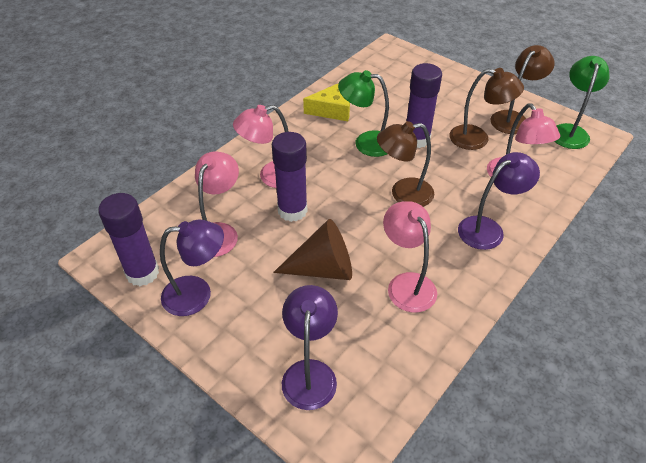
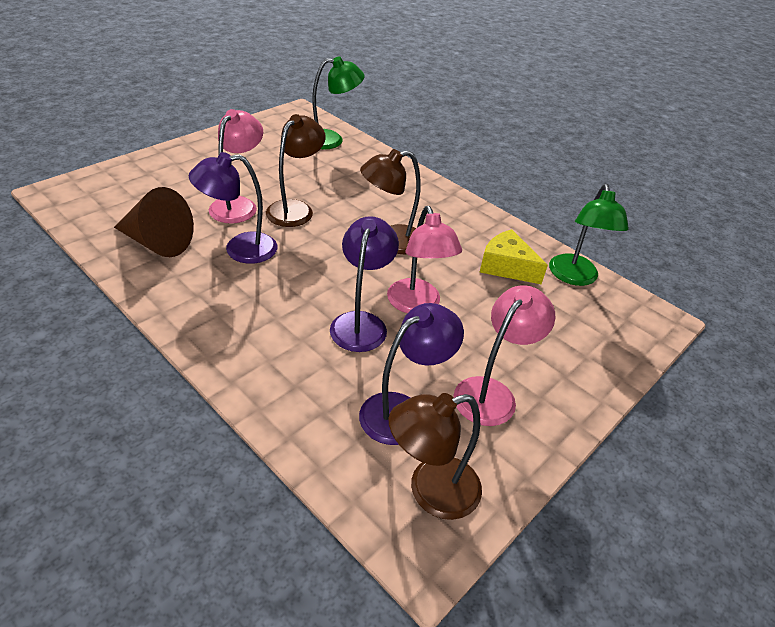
pink lamp: 4 -> 3
purple glue stick: 3 -> 0

